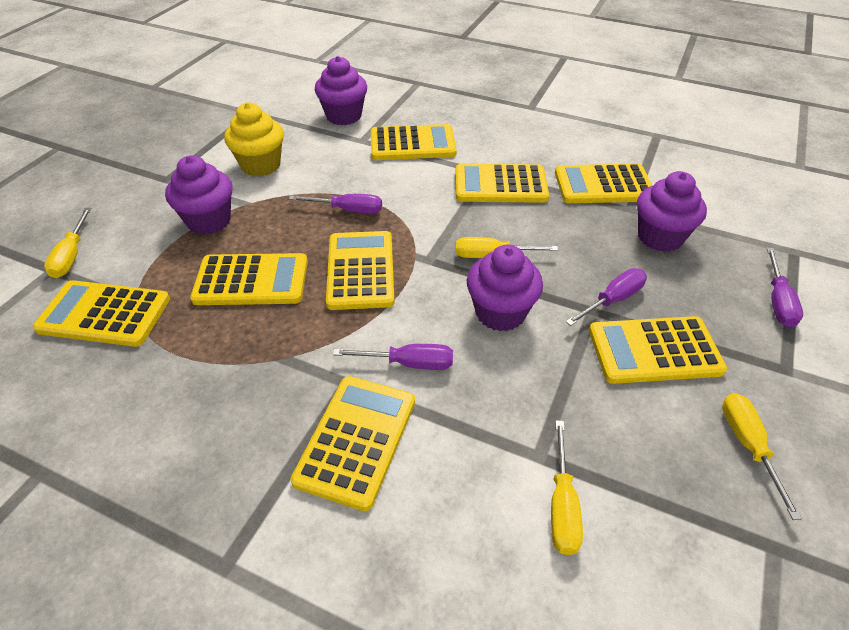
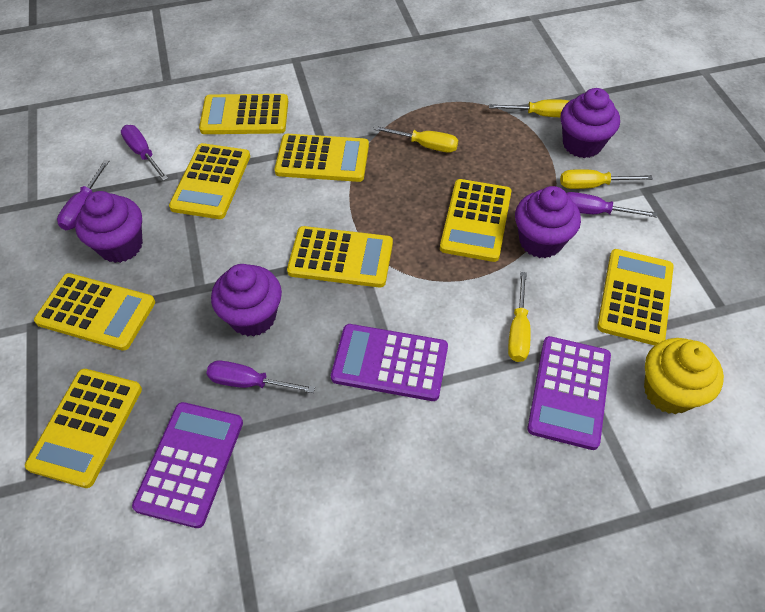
purple calculator: 0 -> 3

